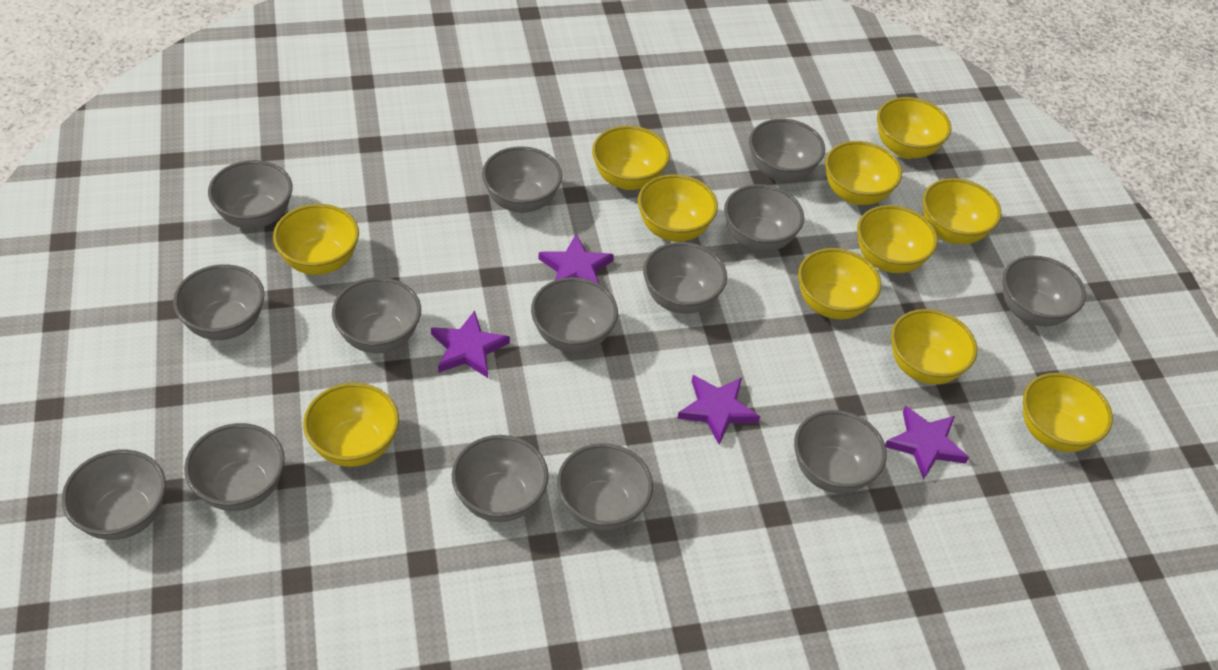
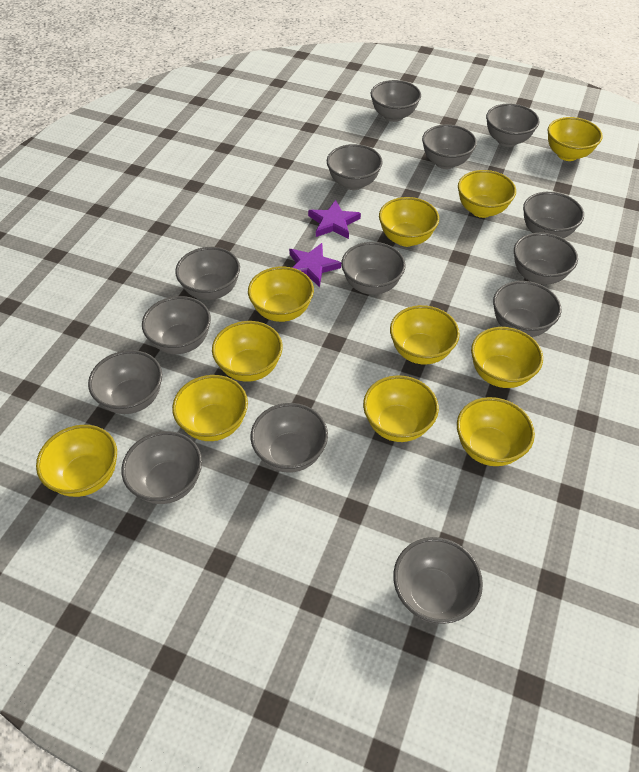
purple star: 4 -> 2

